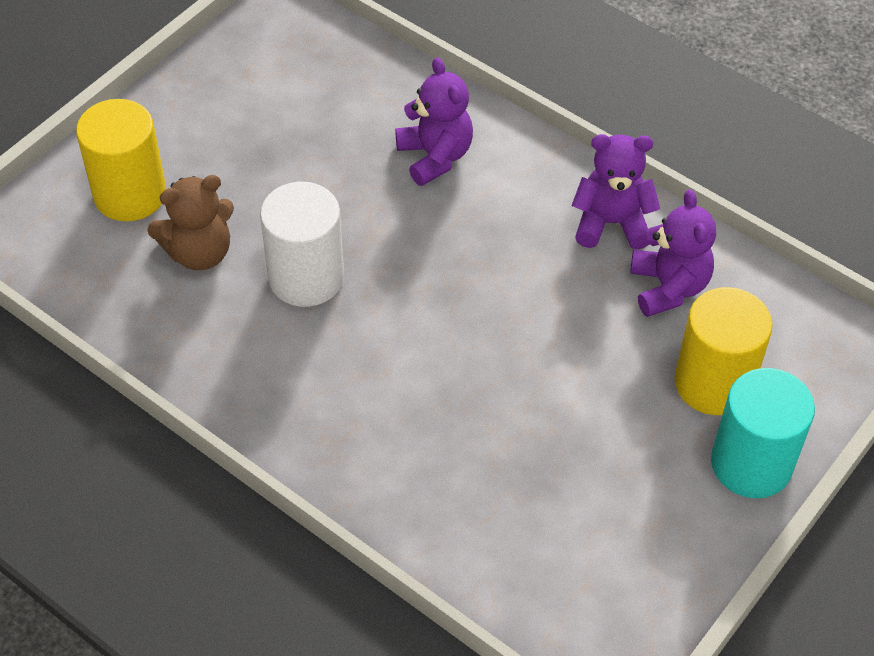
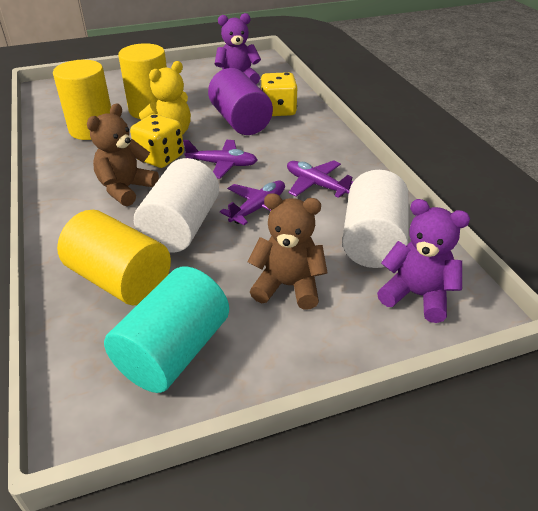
brown teddy bear: 1 -> 2
purple cylinder: 0 -> 1
purple plane: 0 -> 3
purple teddy bear: 3 -> 2
white cylinder: 1 -> 2
yellow cylinder: 2 -> 3
yellow dice: 0 -> 2
yellow teddy bear: 0 -> 1

